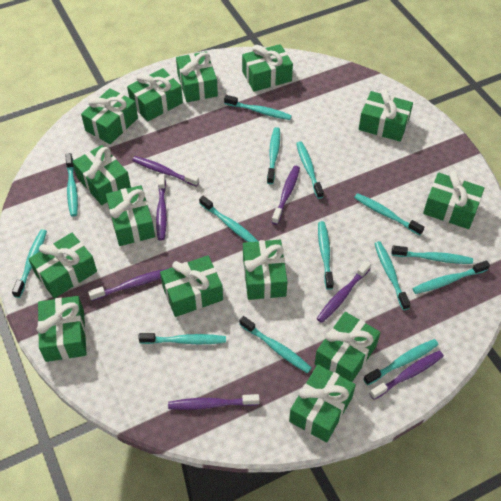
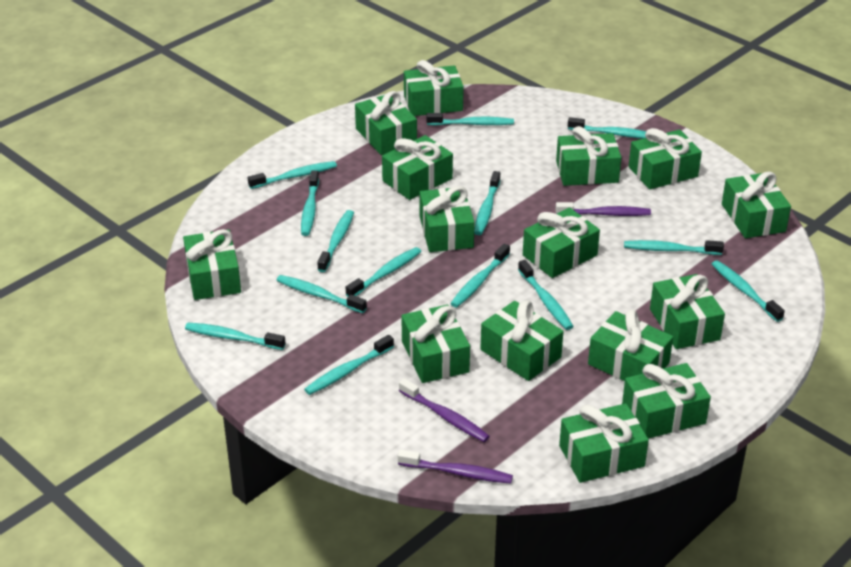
green gift: 14 -> 15
purple toothbrush: 7 -> 3

